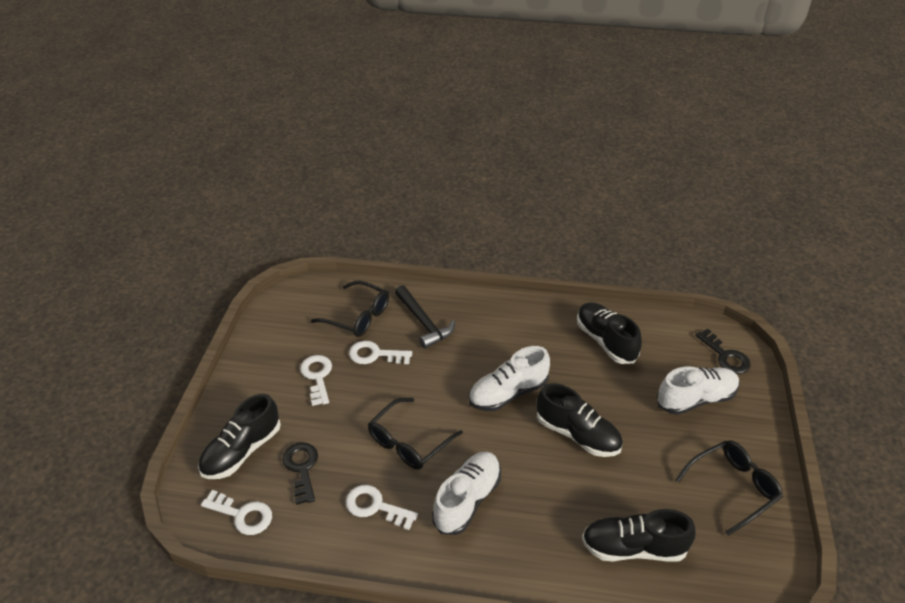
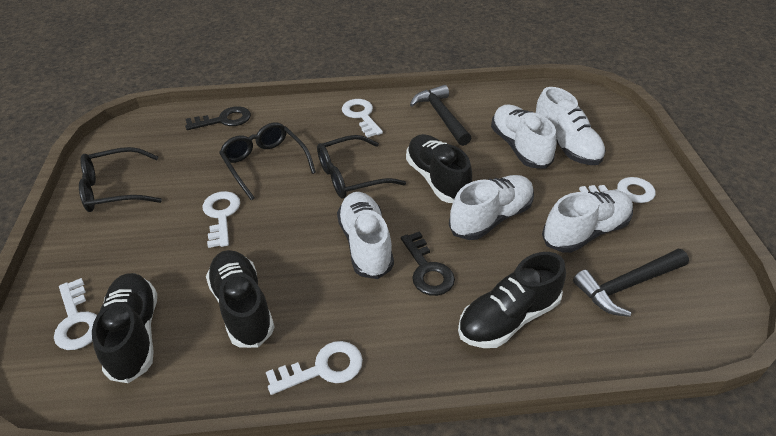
black hammer: 1 -> 2
white key: 4 -> 5
white shoe: 3 -> 5

